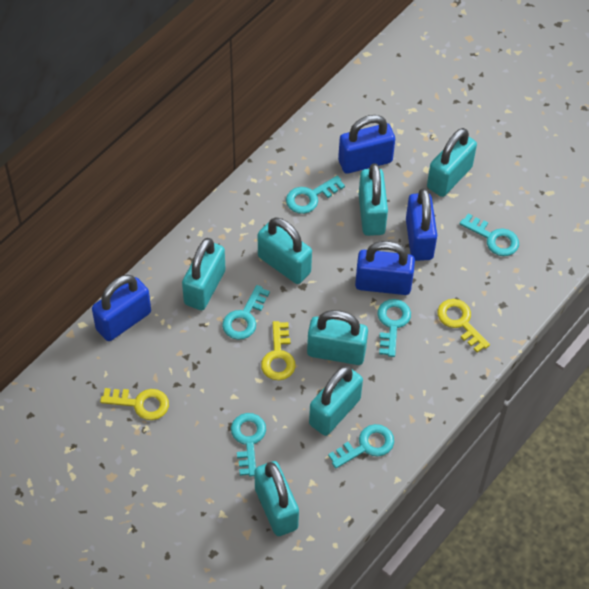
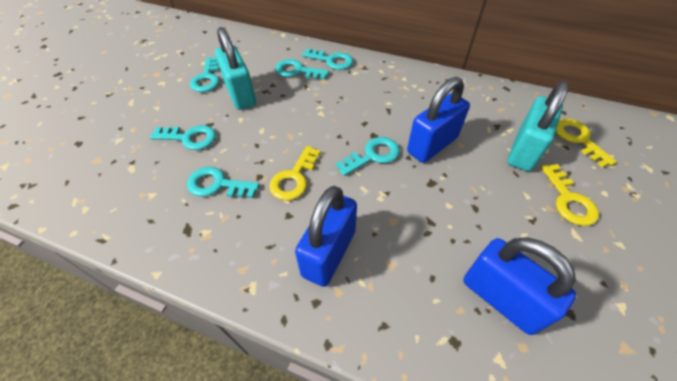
blue padlock: 4 -> 3
turquoise padlock: 7 -> 2

